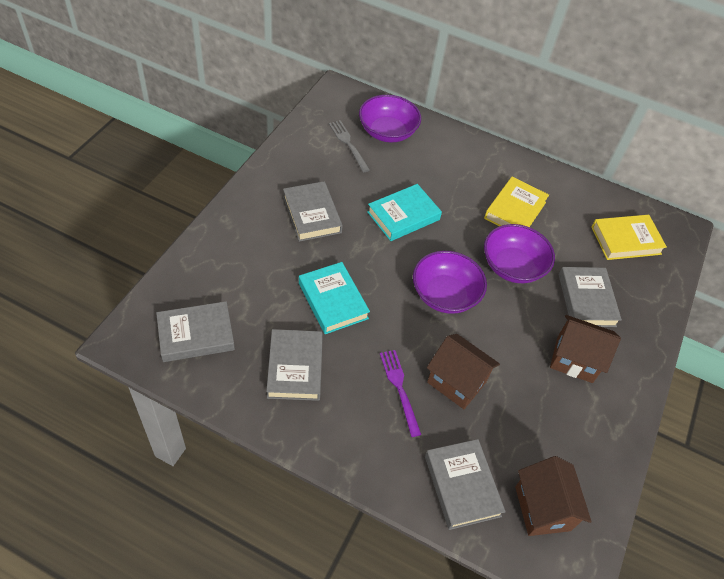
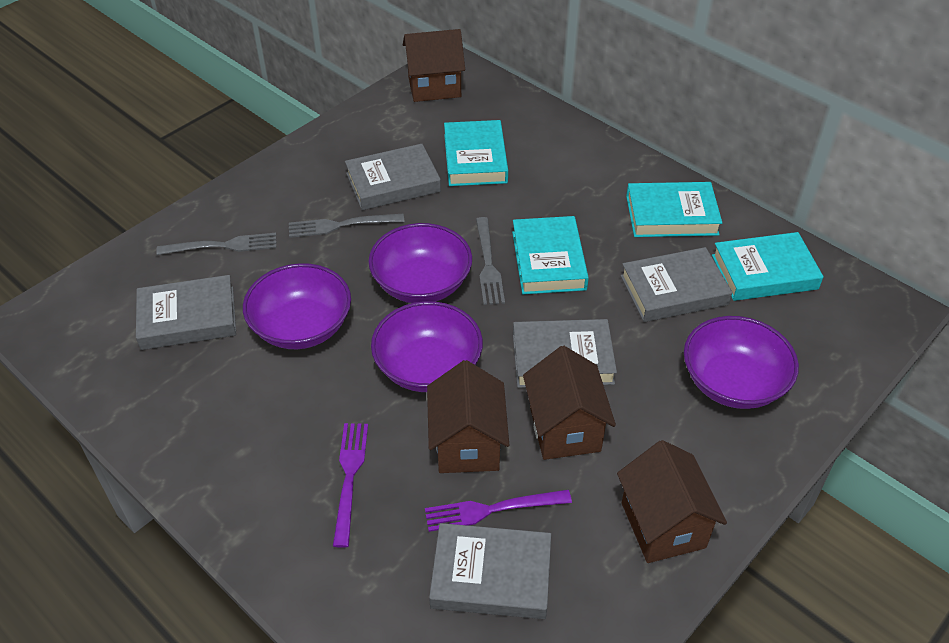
brown house: 3 -> 4
grey fork: 1 -> 3
purple bowl: 3 -> 4
purple fork: 1 -> 2
turquoise book: 2 -> 4
yellow book: 2 -> 0

